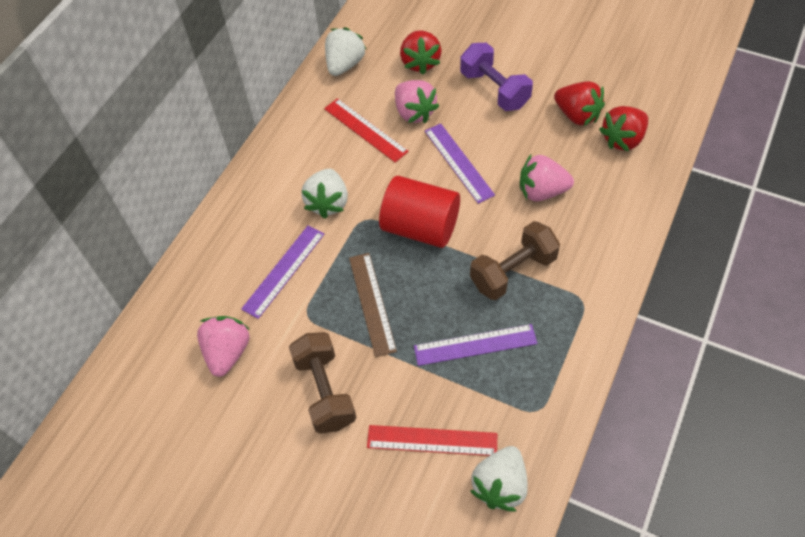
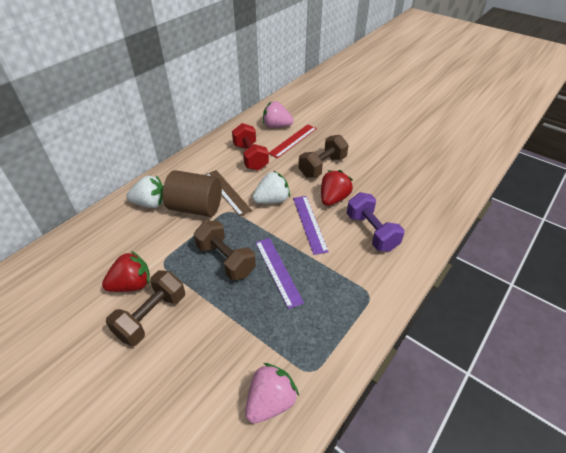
brown cylinder: 0 -> 1
brown dumbbell: 2 -> 3
pink strawberry: 3 -> 2
purple ruler: 3 -> 2
red cylinder: 1 -> 0
red dumbbell: 0 -> 1
red ruler: 2 -> 1
red strawberry: 3 -> 2
white strawberry: 3 -> 2

